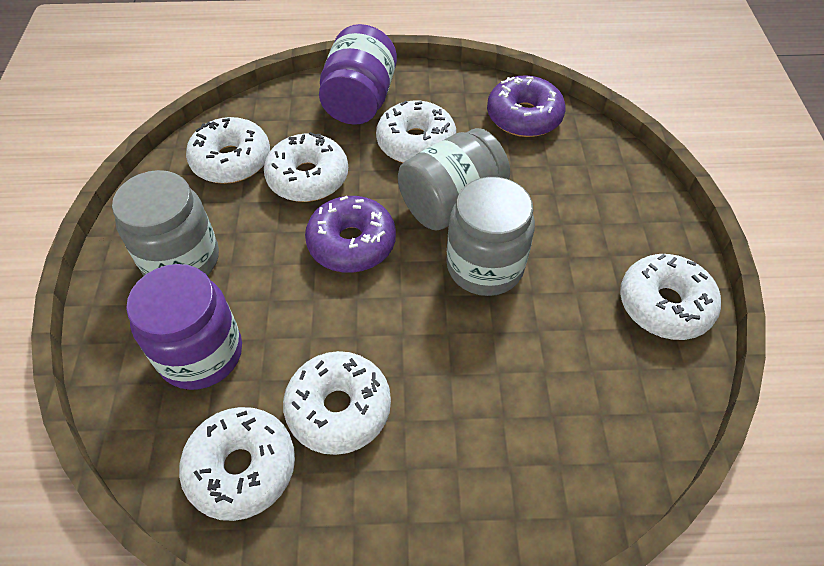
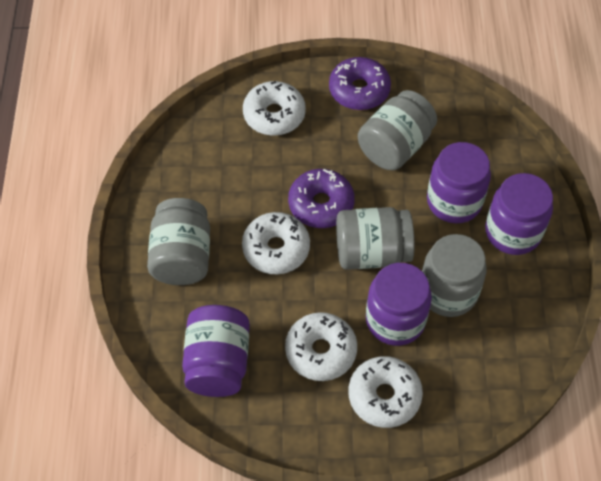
grey jar: 3 -> 4
purple jar: 2 -> 4
white donut: 6 -> 4

